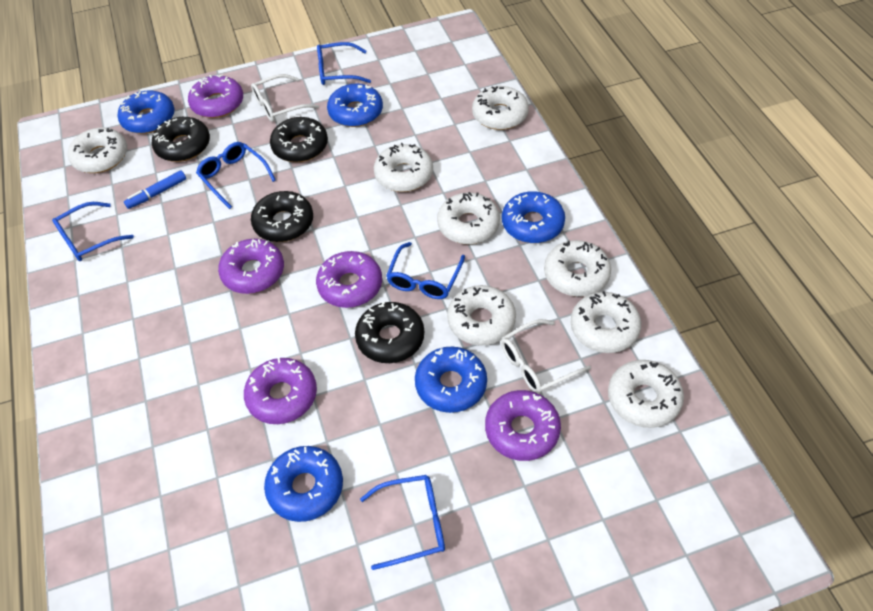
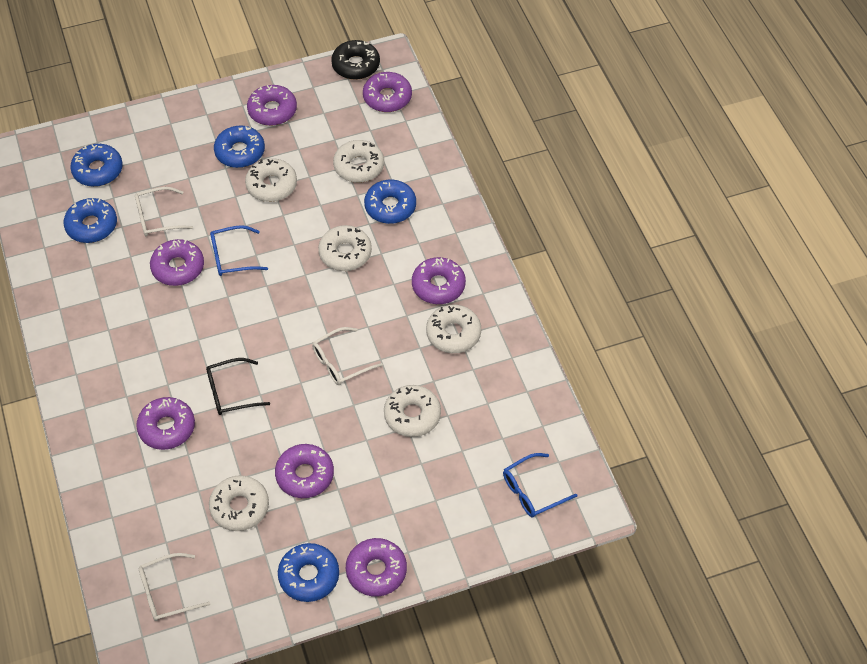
black donut: 4 -> 1
black glasses: 0 -> 1
blue glasses: 5 -> 2
blue marker: 1 -> 0
purple donut: 5 -> 7
white donut: 8 -> 6
white glasses: 2 -> 3

